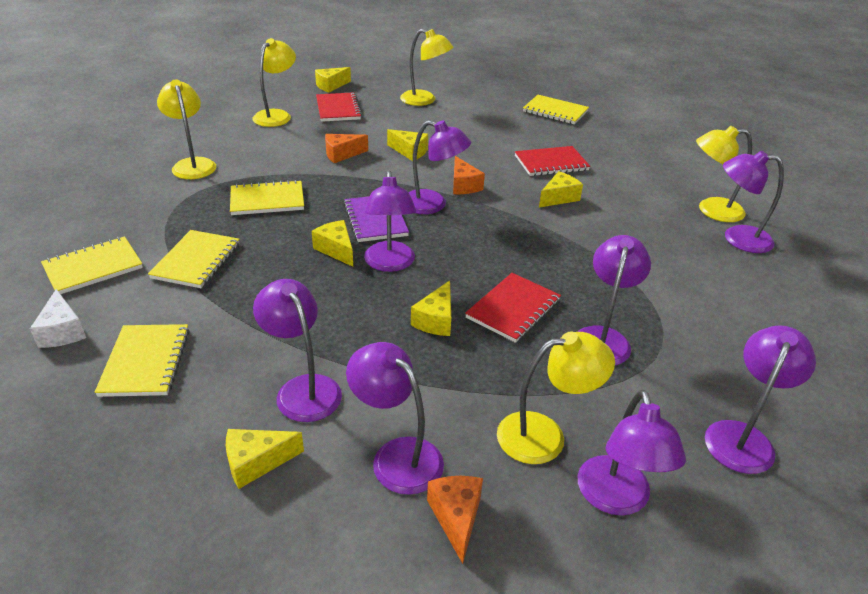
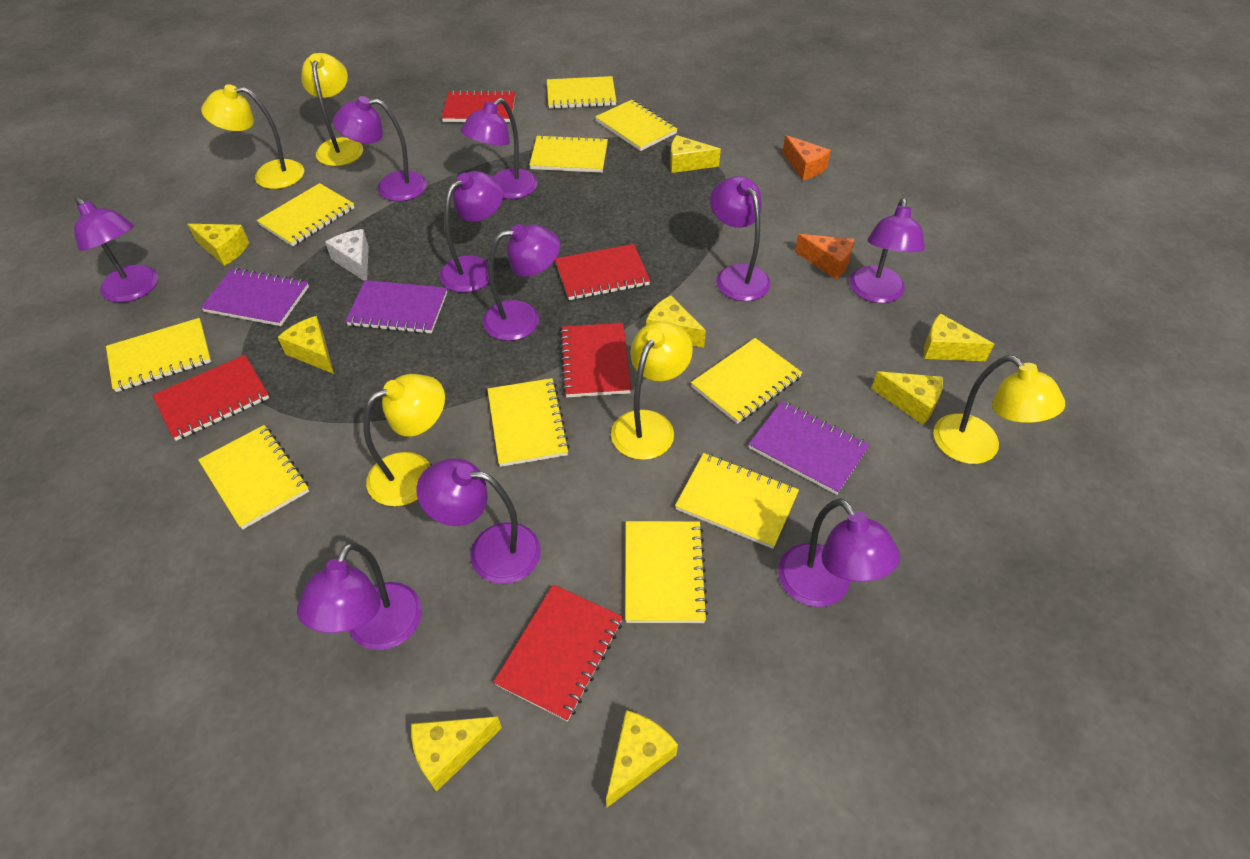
orange cheese: 3 -> 2
purple lamp: 8 -> 10
purple notebook: 1 -> 3
red notebook: 3 -> 5
yellow cheese: 6 -> 8
yellow notebook: 5 -> 10

